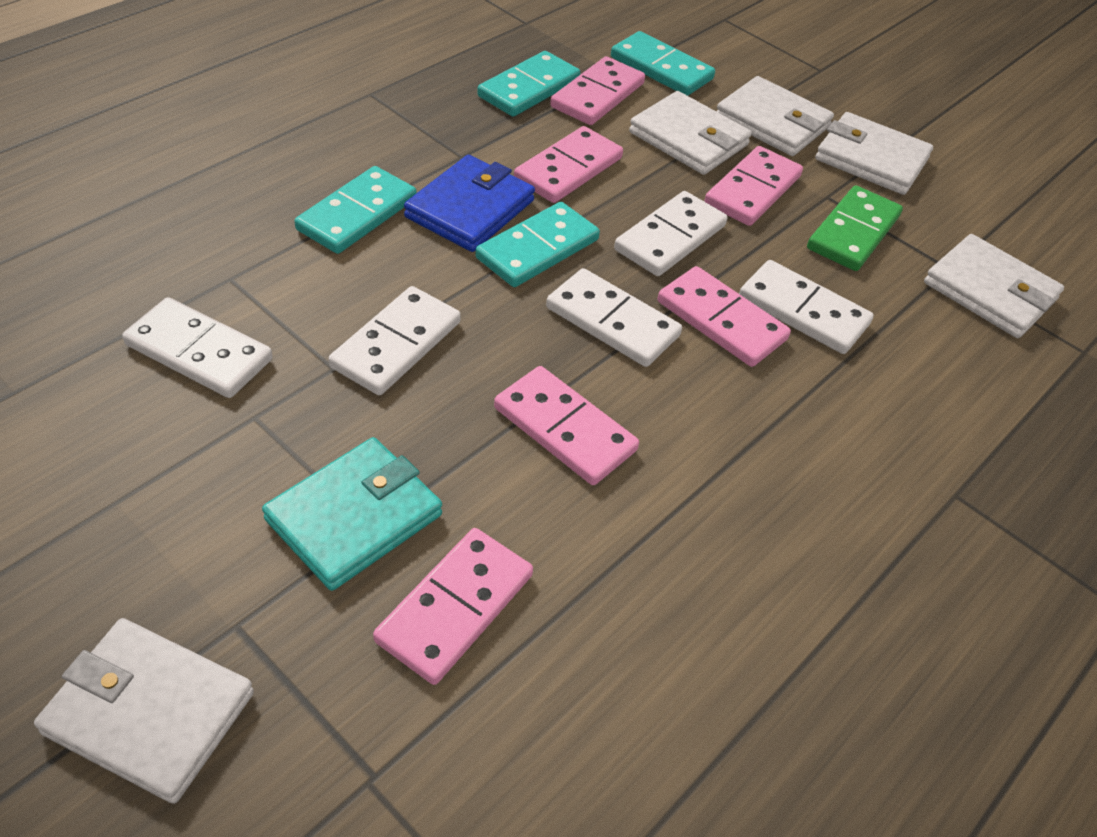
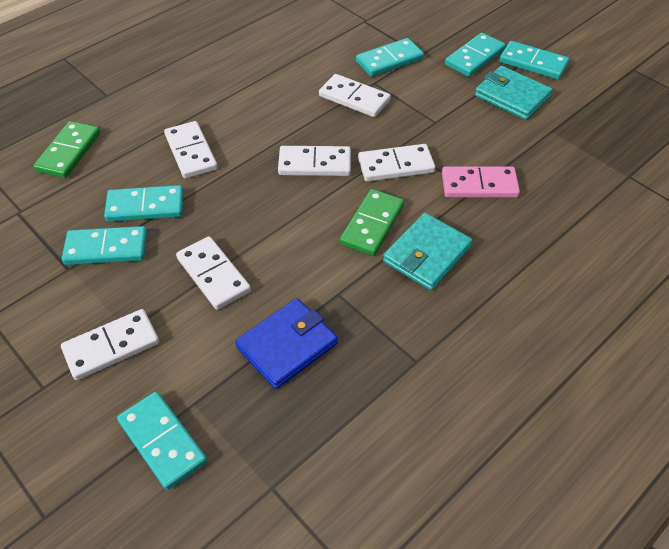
green domino: 1 -> 2
pink domino: 6 -> 1
turquoise domino: 4 -> 6
turquoise wallet: 1 -> 2
white domino: 5 -> 6
white wallet: 5 -> 0

